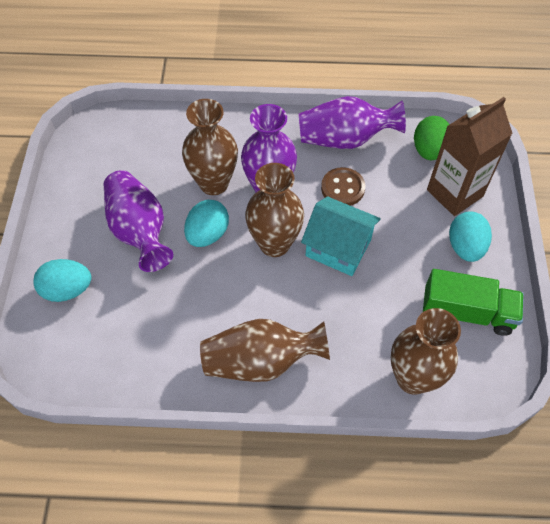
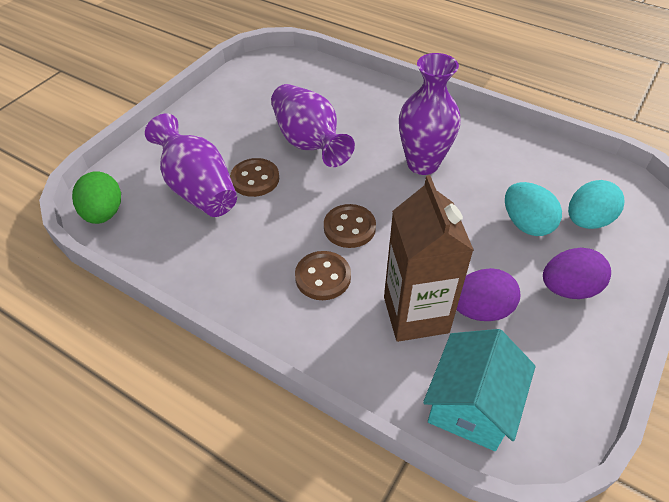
brown button: 1 -> 3
brown vase: 4 -> 0
green truck: 1 -> 0
purple egg: 0 -> 2
turquoise egg: 3 -> 2

